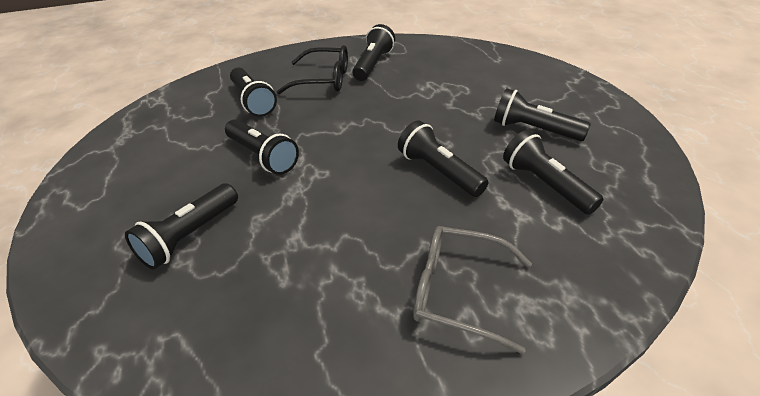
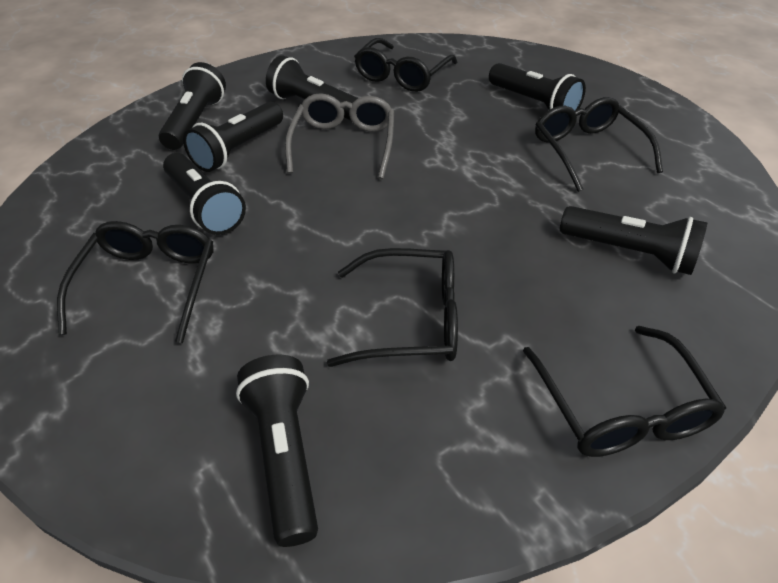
black glasses: 1 -> 5

